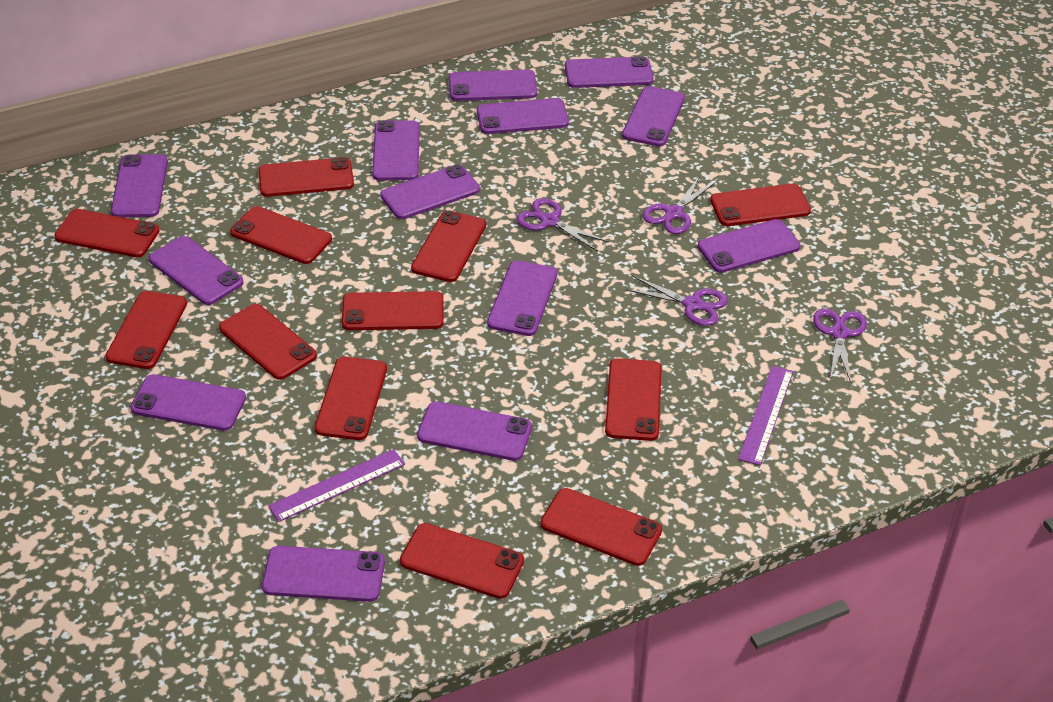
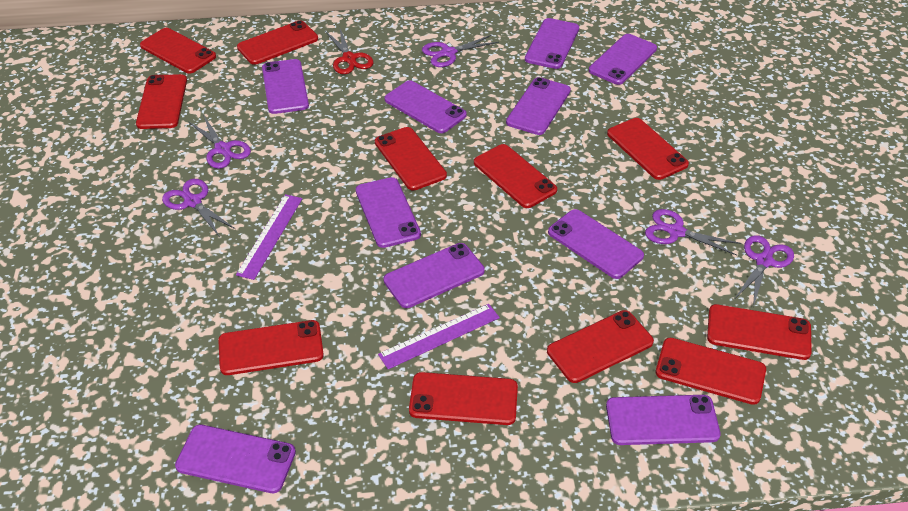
purple phone: 13 -> 10
purple scissors: 4 -> 5
red phone: 12 -> 11
red scissors: 0 -> 1

